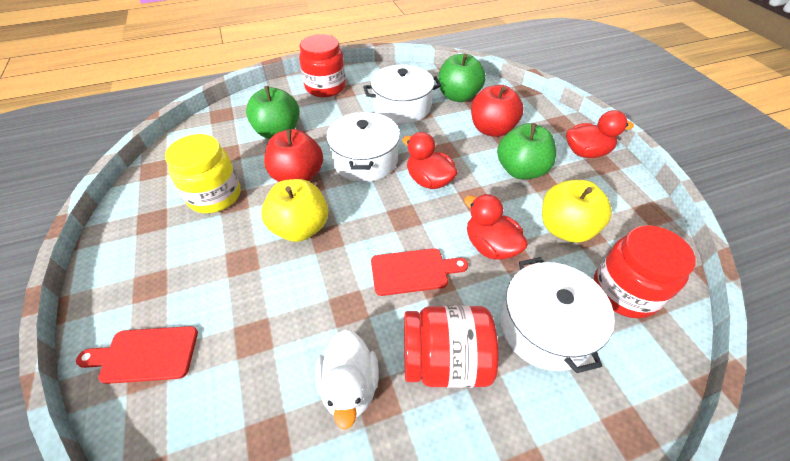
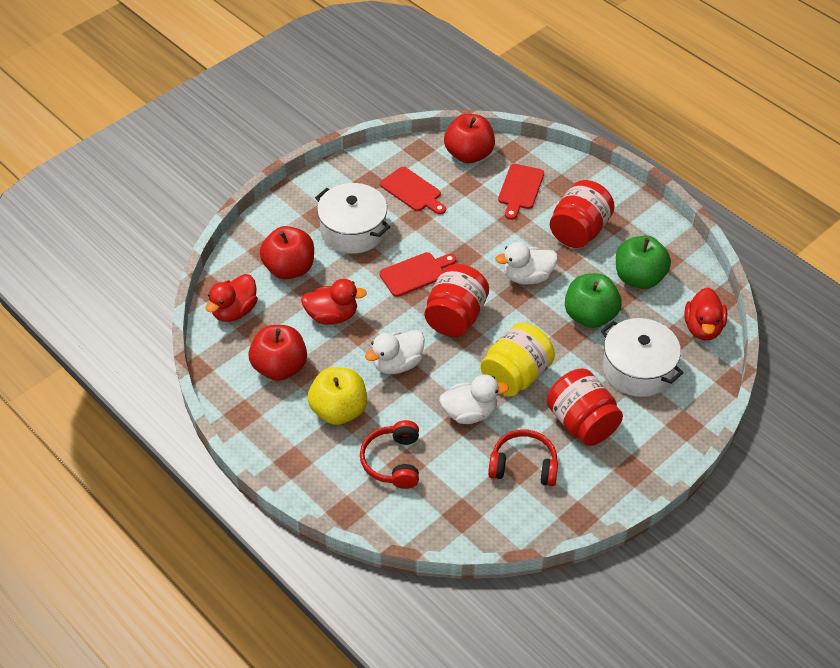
green apple: 3 -> 2
red apple: 2 -> 3
red cutting board: 2 -> 3
red headphones: 0 -> 2
white duck: 1 -> 3
white pot: 3 -> 2
yellow apple: 2 -> 1

